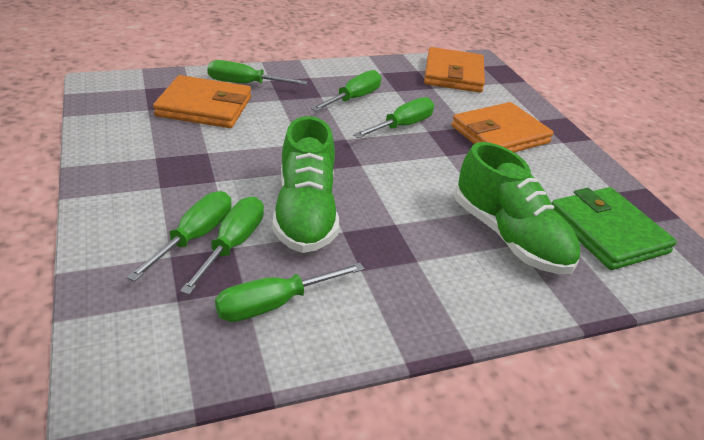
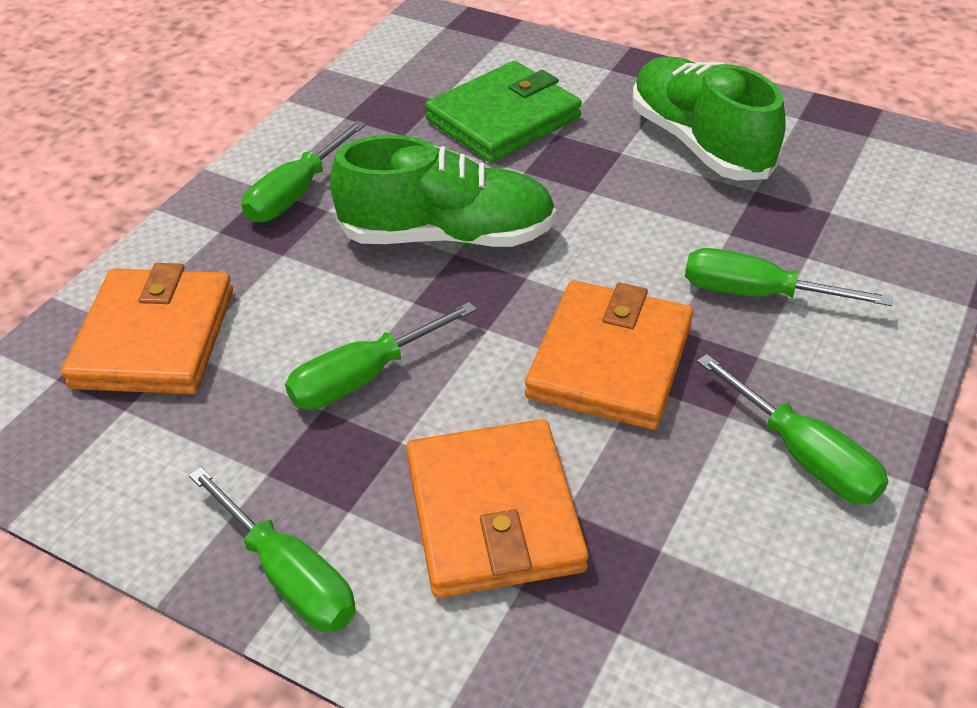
green screwdriver: 6 -> 5

